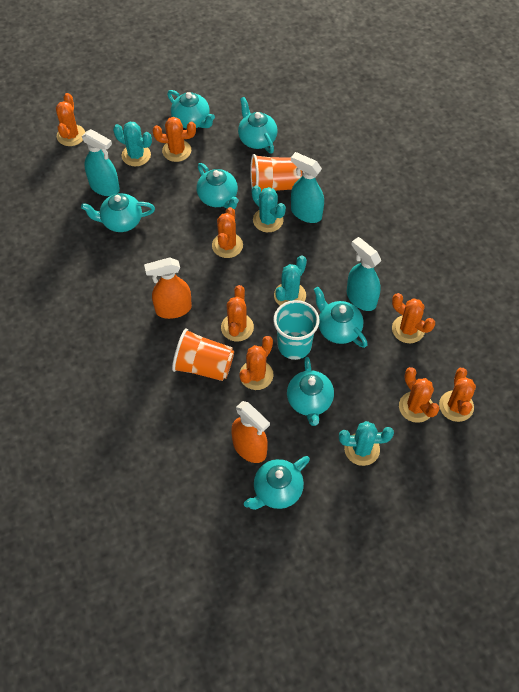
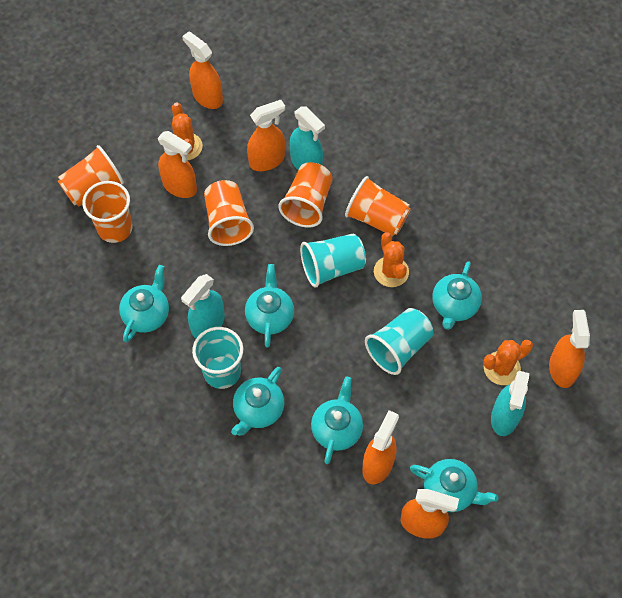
orange cactus: 8 -> 3
orange cup: 2 -> 5
orange spray bottle: 2 -> 6
turquoise cactus: 4 -> 0
turquoise cup: 1 -> 3
turquoise teapot: 7 -> 6

